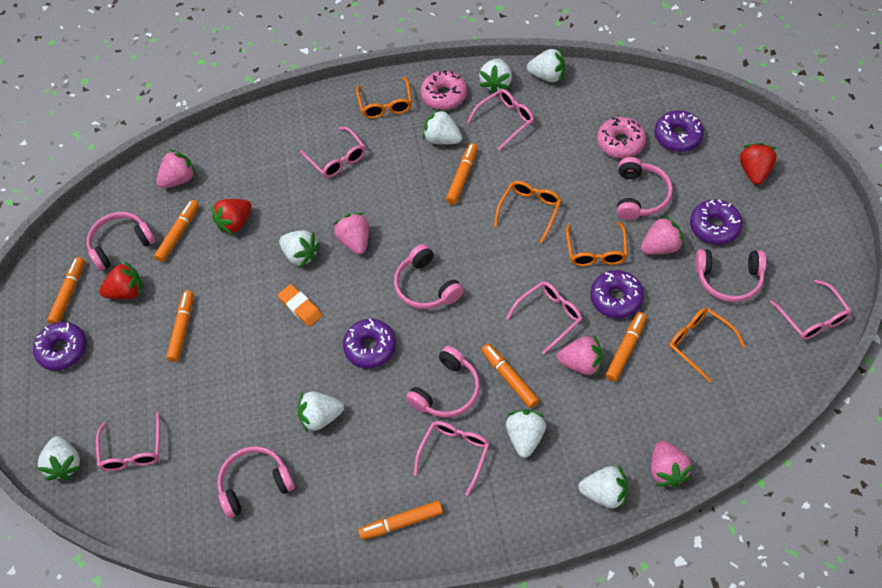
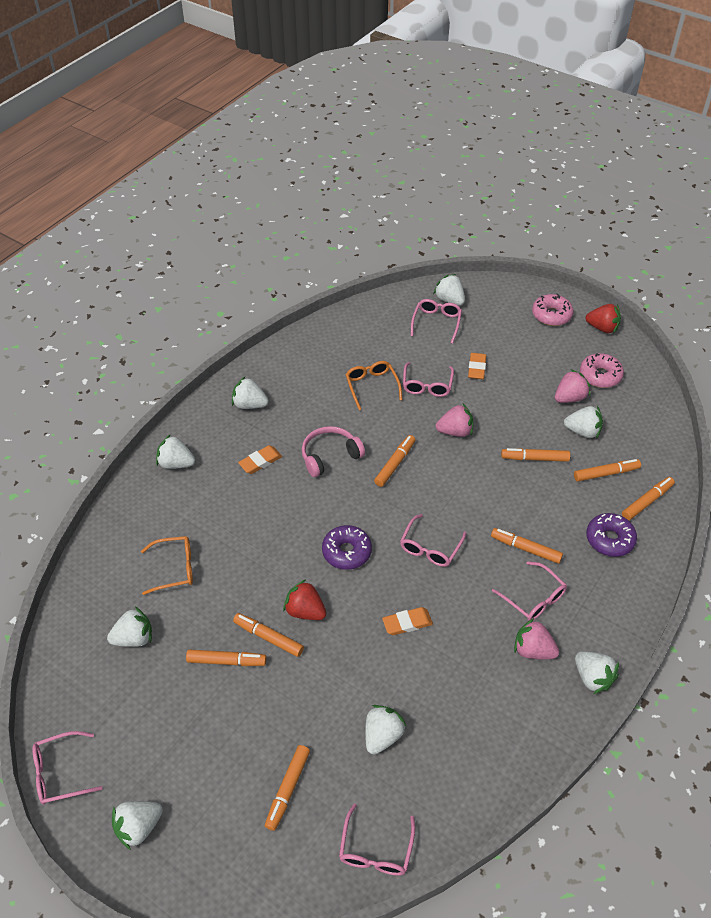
orange eraser: 1 -> 3
orange glasses: 4 -> 2
orange marker: 7 -> 8
pink headphones: 6 -> 1
pink strawberry: 5 -> 3
purple donut: 5 -> 2
red strawberry: 3 -> 2

